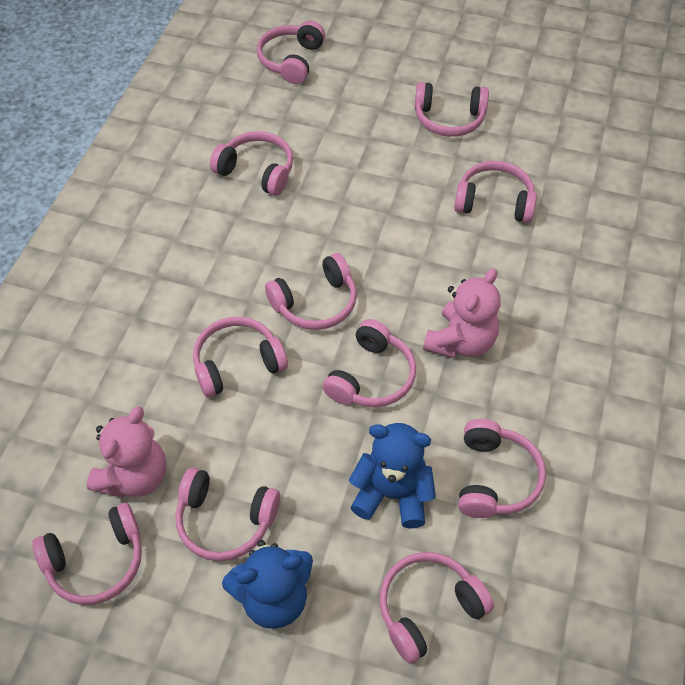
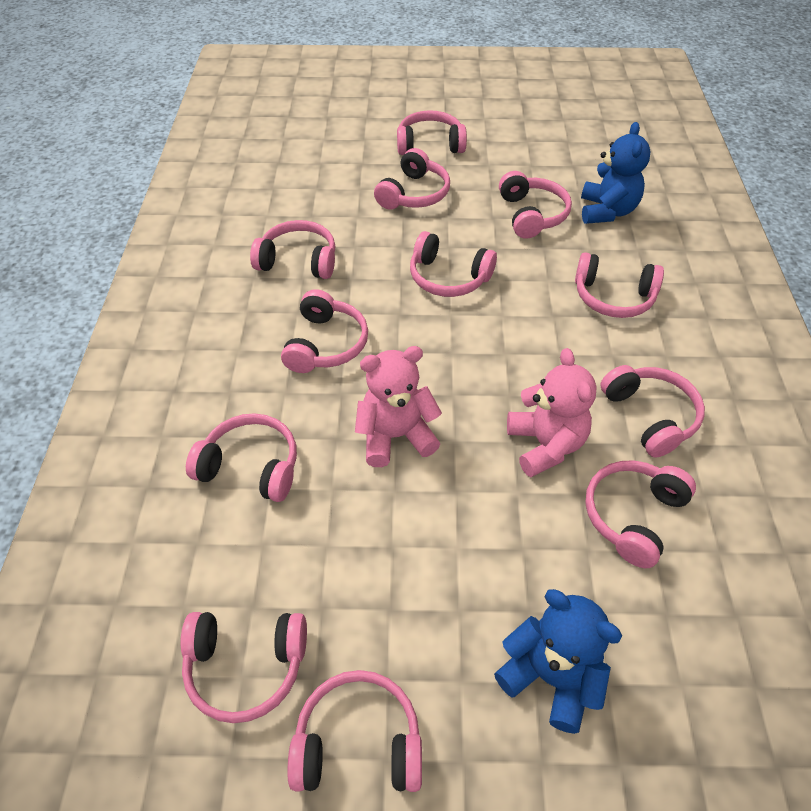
pink headphones: 11 -> 12

